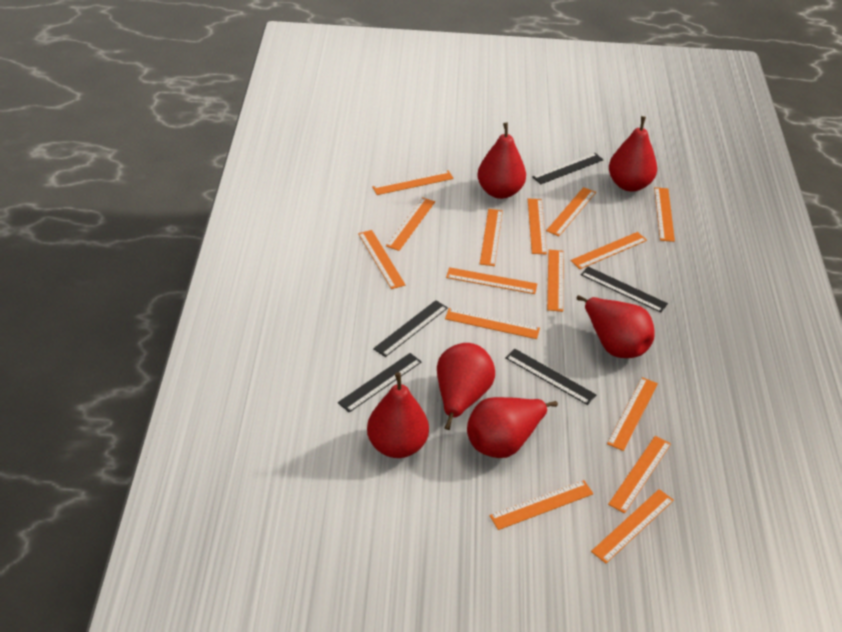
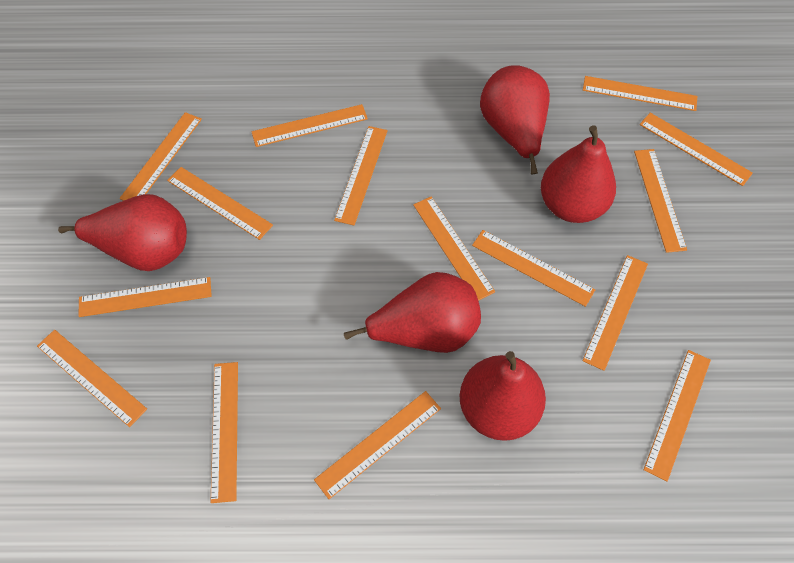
black ruler: 5 -> 0
red pear: 6 -> 5

